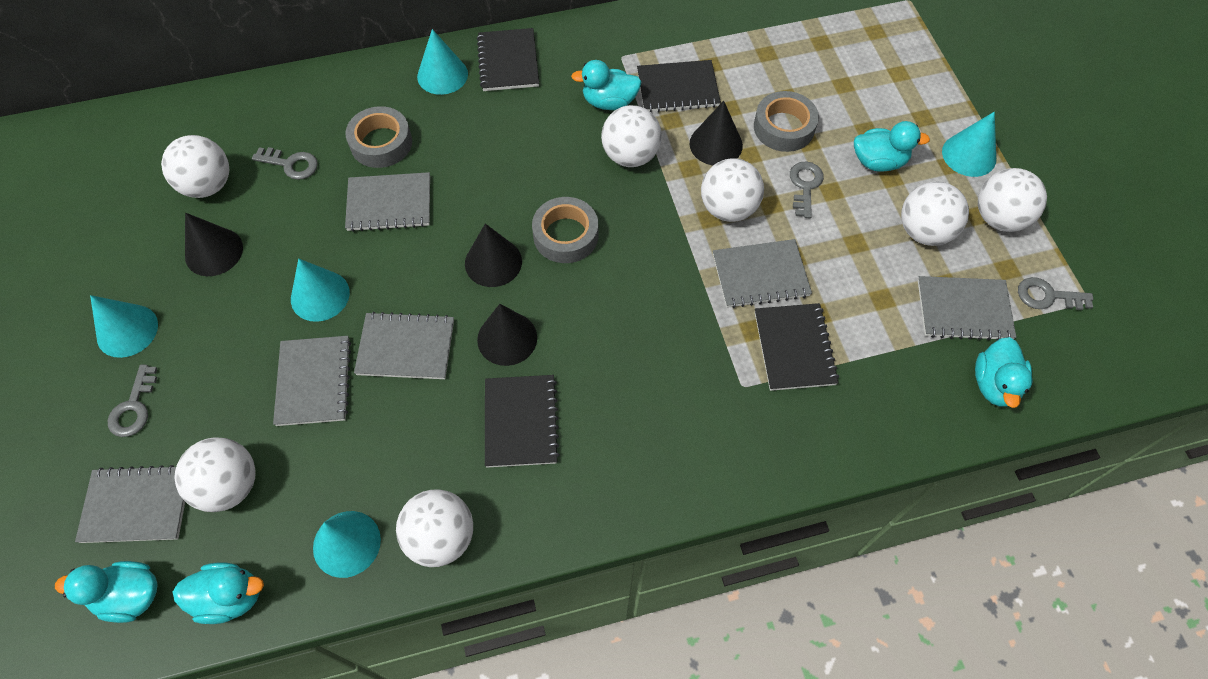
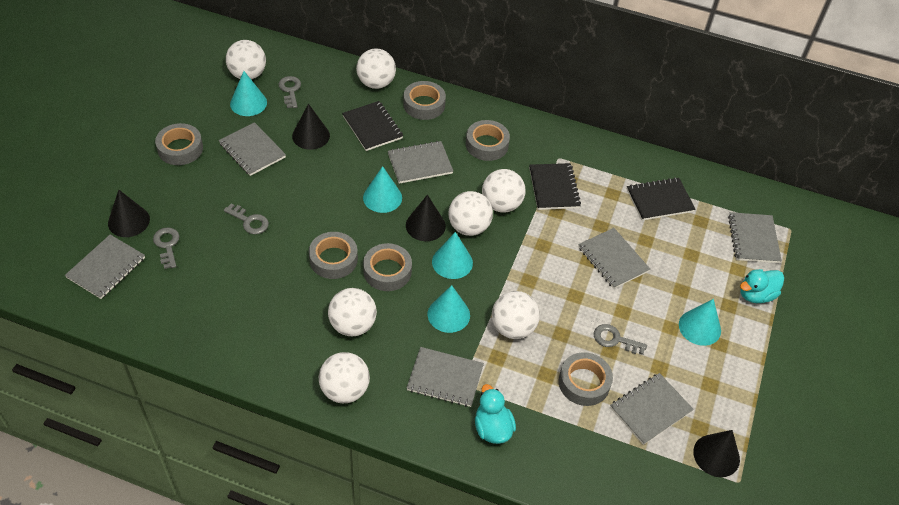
black notebook: 4 -> 3
grey notebook: 6 -> 7
grey tape: 3 -> 6
turquoise duck: 5 -> 2

